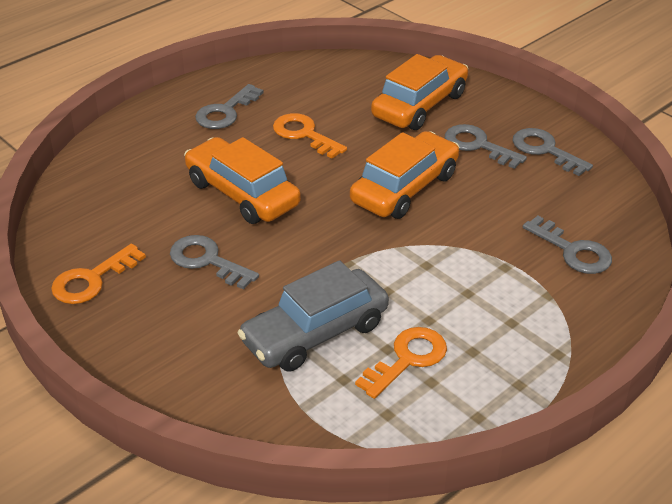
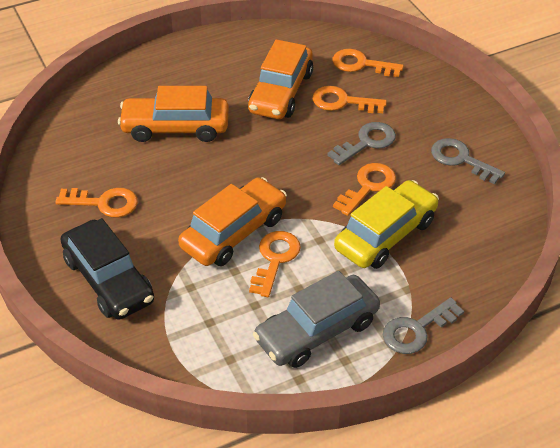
black car: 0 -> 1
grey key: 5 -> 3
orange key: 3 -> 5
yellow car: 0 -> 1

